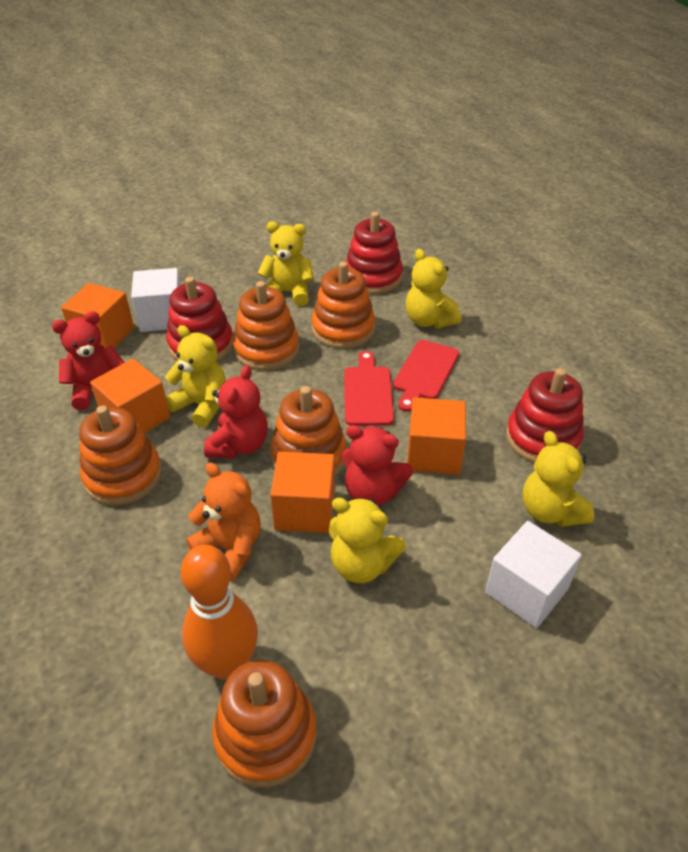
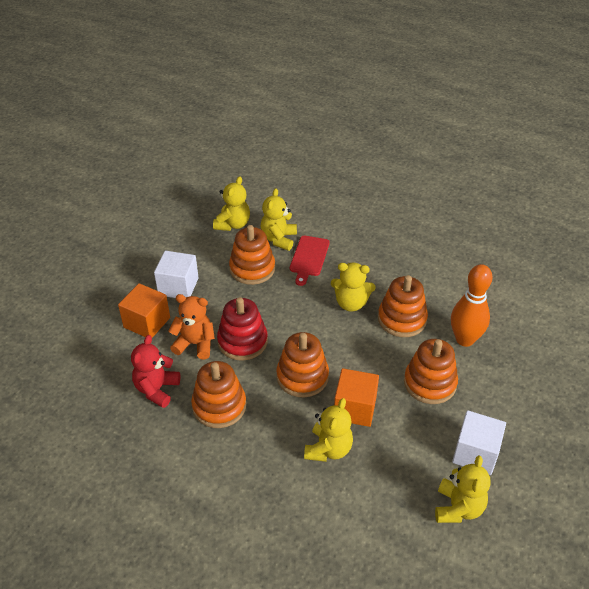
orange cube: 4 -> 2
red cutting board: 2 -> 1
red stacking toy: 3 -> 1
red teddy bear: 3 -> 1

